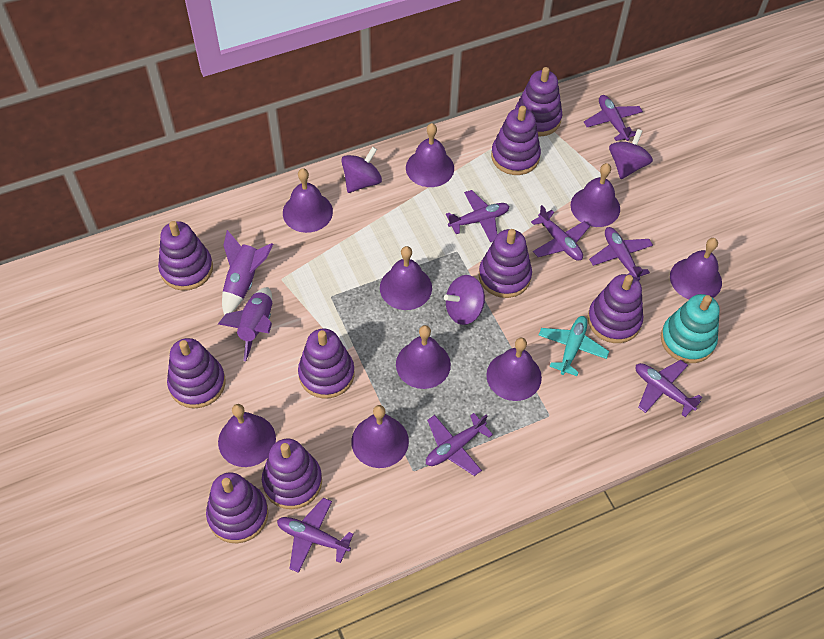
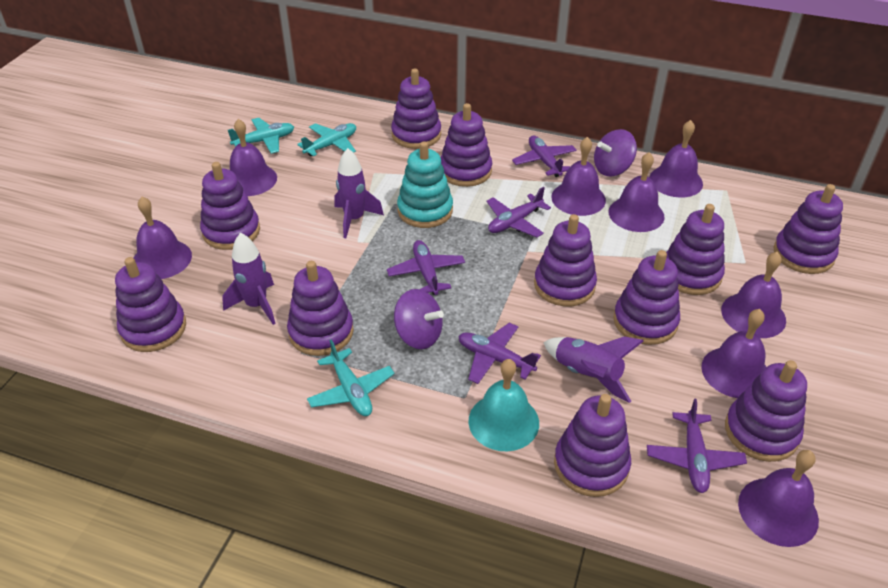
purple bell: 9 -> 8
purple plane: 7 -> 5
purple rocket: 2 -> 3
purple spinning top: 3 -> 2
purple stacking toy: 9 -> 11
turquoise bell: 0 -> 1
turquoise plane: 1 -> 3

